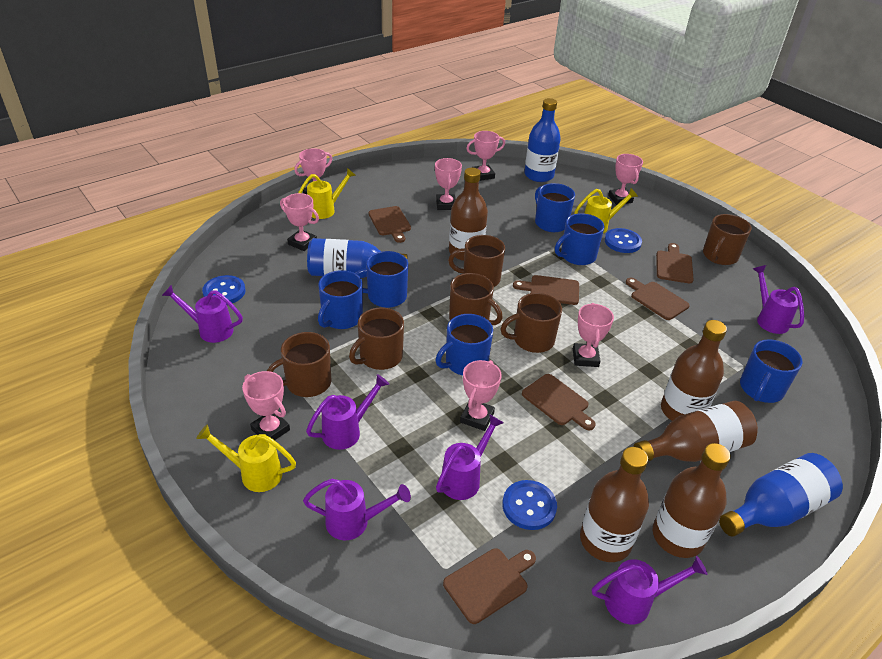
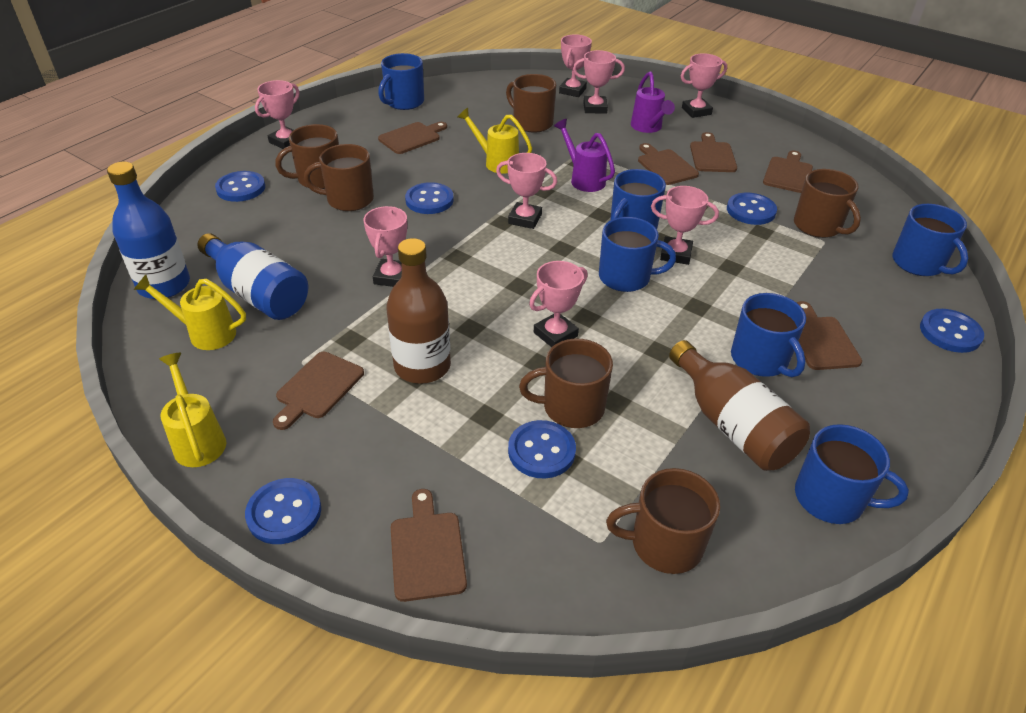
blue bottle: 3 -> 2
blue button: 3 -> 6
brown bottle: 5 -> 2
brown cutting board: 6 -> 7
purple watering can: 6 -> 2

